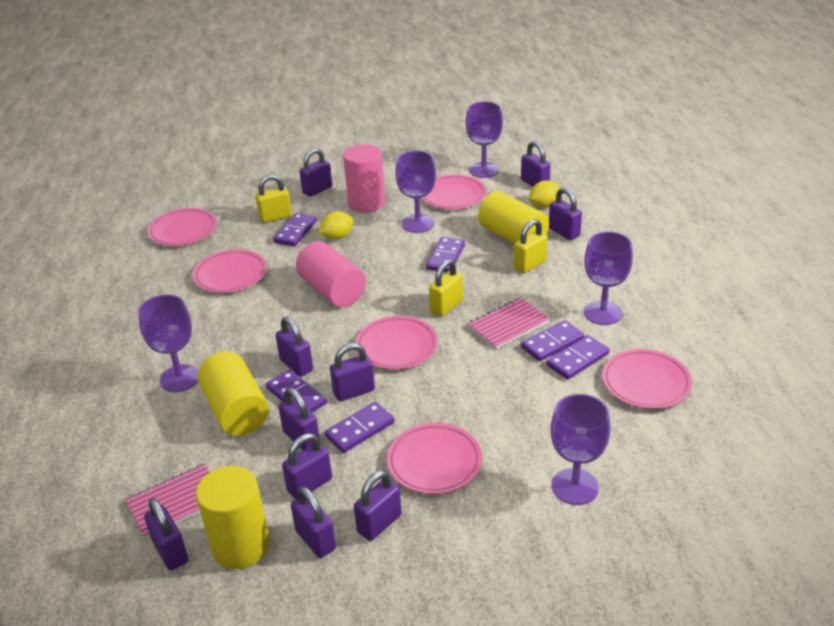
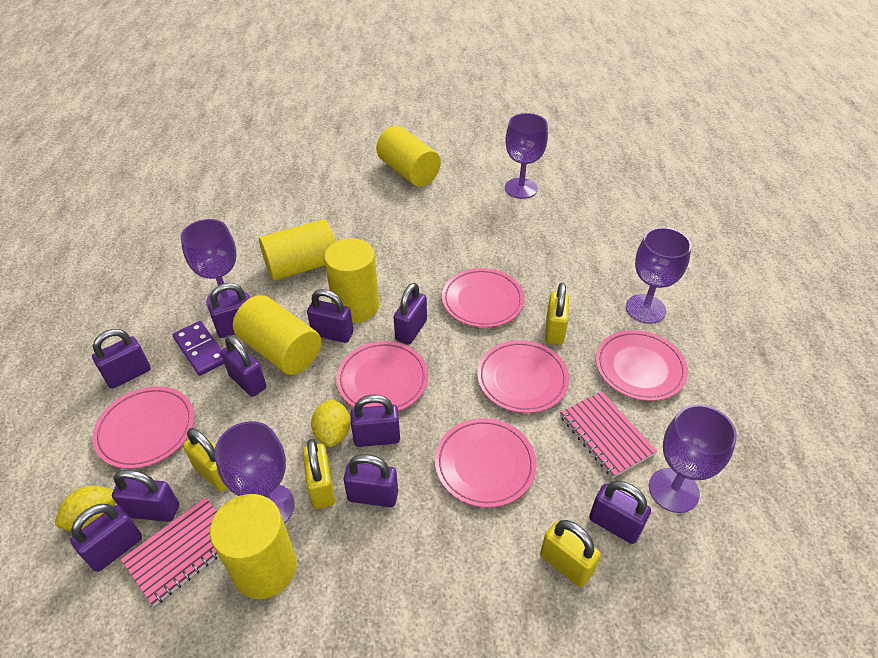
pink cylinder: 2 -> 0
purple domino: 6 -> 1
yellow cylinder: 3 -> 5
yellow padlock: 3 -> 4

